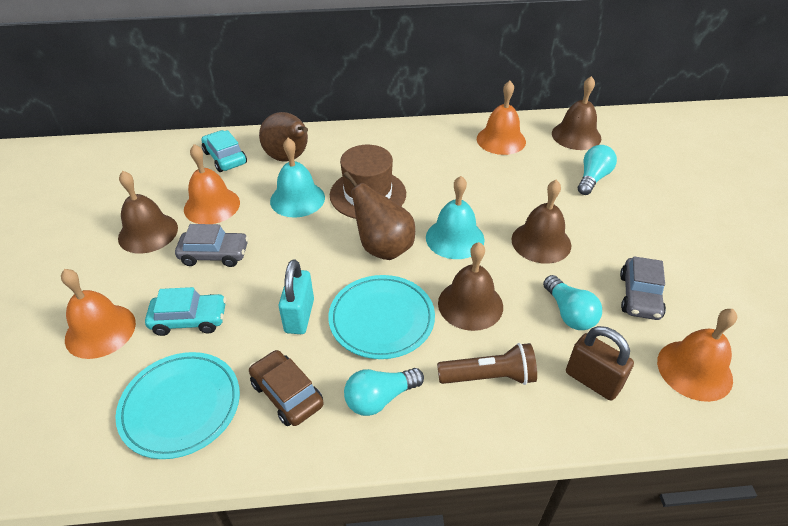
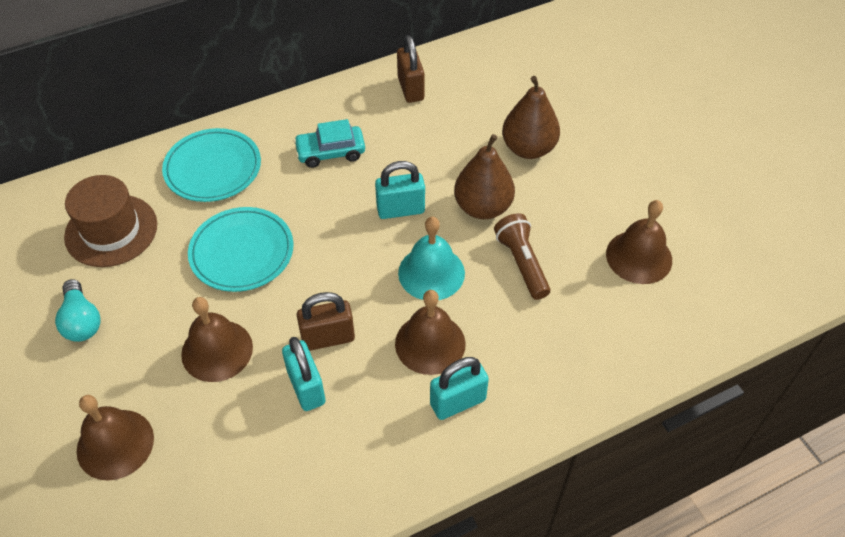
brown car: 1 -> 0
brown padlock: 1 -> 2
grey car: 2 -> 0
orange bell: 4 -> 0
turquoise bell: 2 -> 1
turquoise car: 2 -> 1
turquoise light bulb: 3 -> 1
turquoise padlock: 1 -> 3

